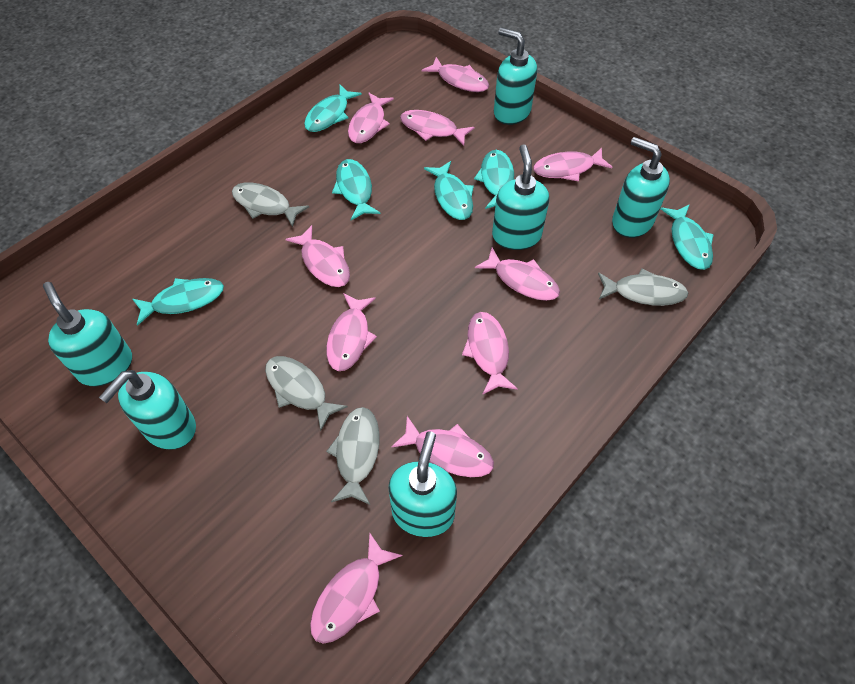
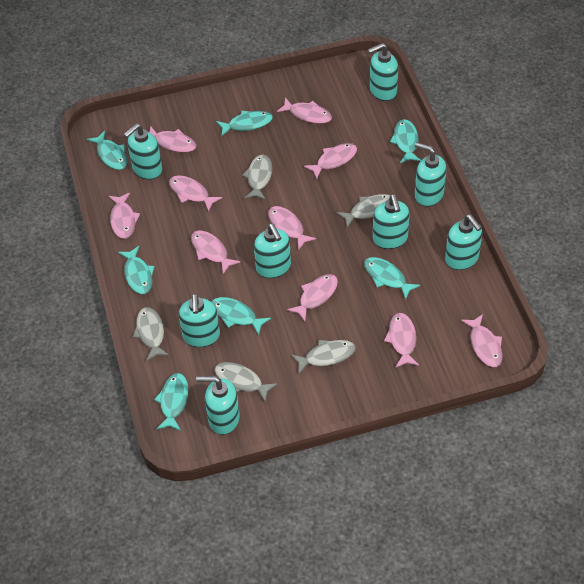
grey fish: 4 -> 5
turquoise fish: 6 -> 7
turquoise soap dispenser: 6 -> 8

